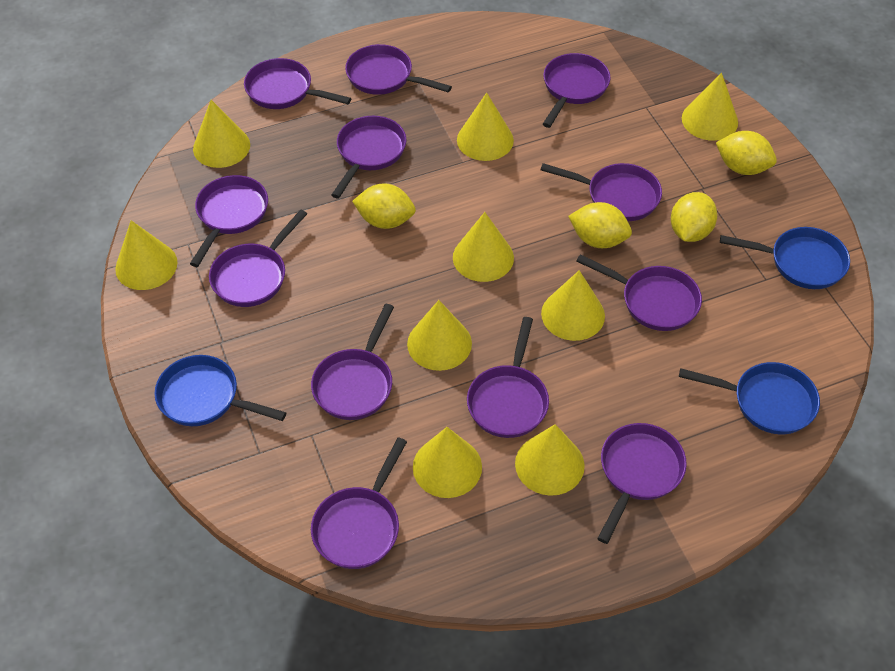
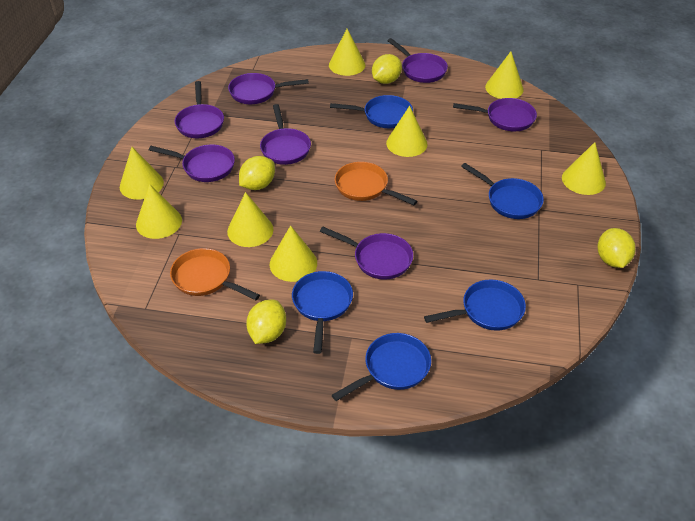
blue pan: 3 -> 5
orange pan: 0 -> 2
purple pan: 12 -> 7
yellow cone: 9 -> 8

